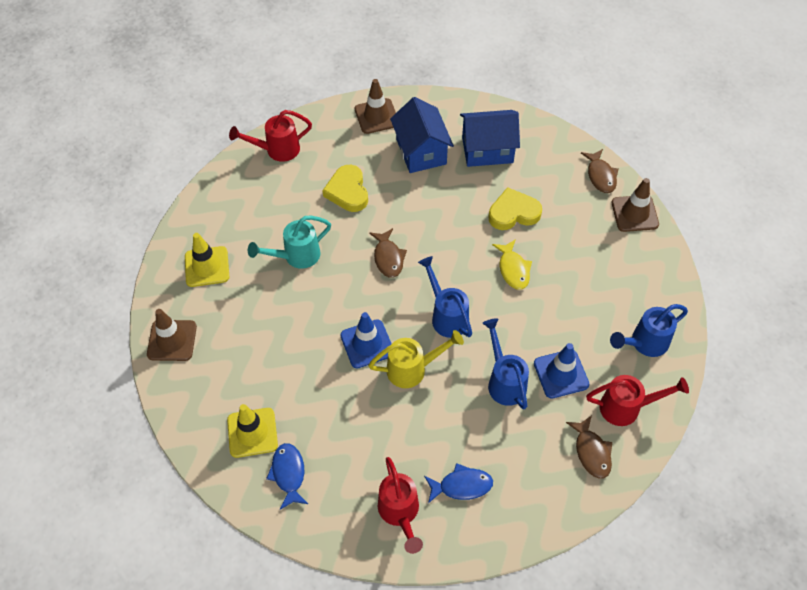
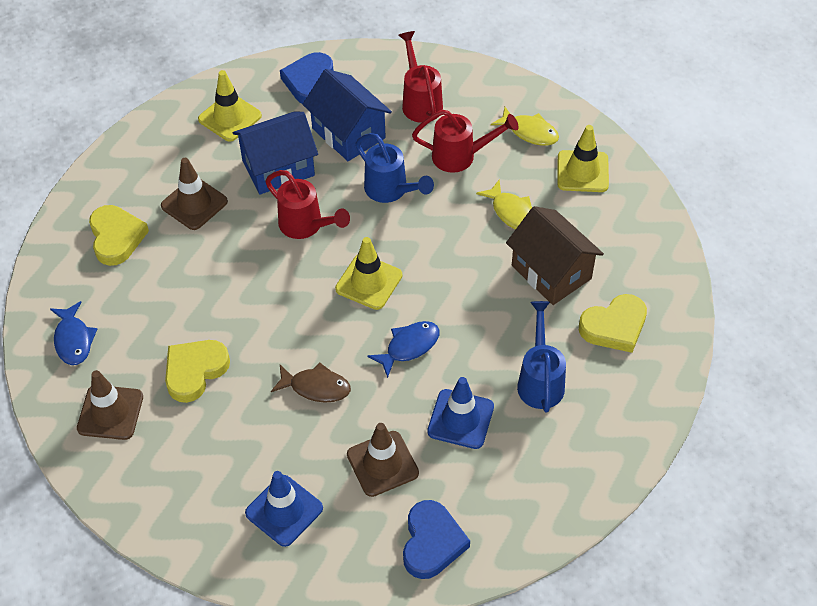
blue heart: 0 -> 2
blue watering can: 3 -> 2
brown fish: 3 -> 1
brown house: 0 -> 1
turquoise watering can: 1 -> 0
yellow fish: 1 -> 2
yellow heart: 2 -> 3
yellow traffic cone: 2 -> 3
yellow watering can: 1 -> 0

